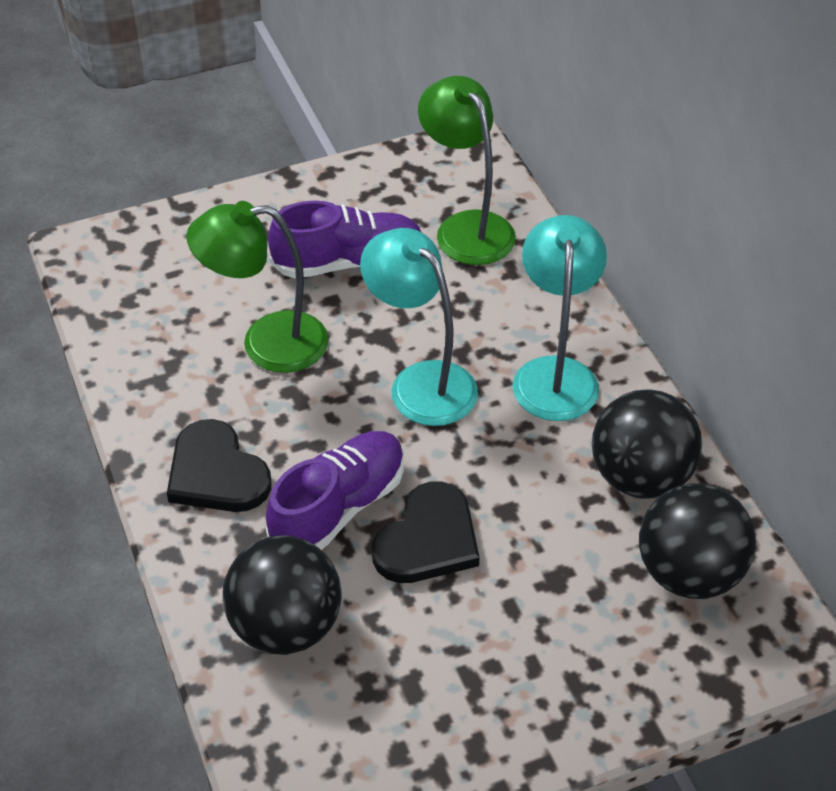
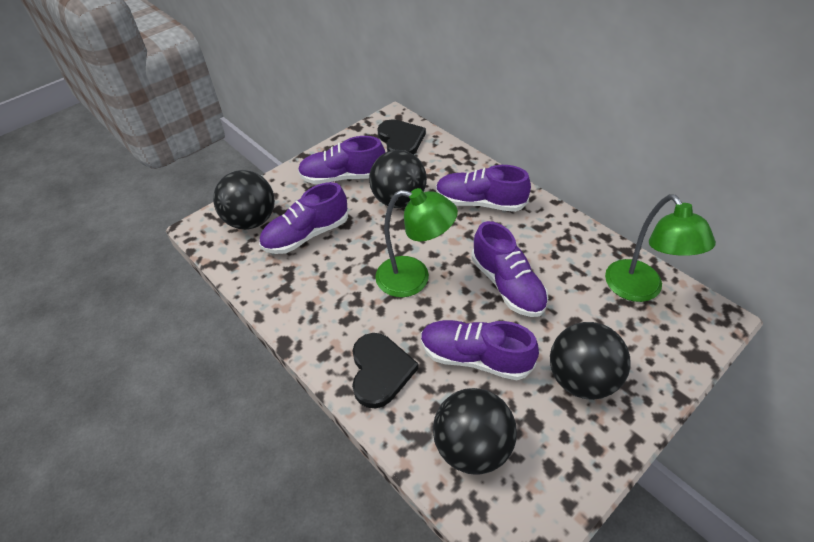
black ball: 3 -> 4
purple shoe: 2 -> 5
turquoise lamp: 2 -> 0

